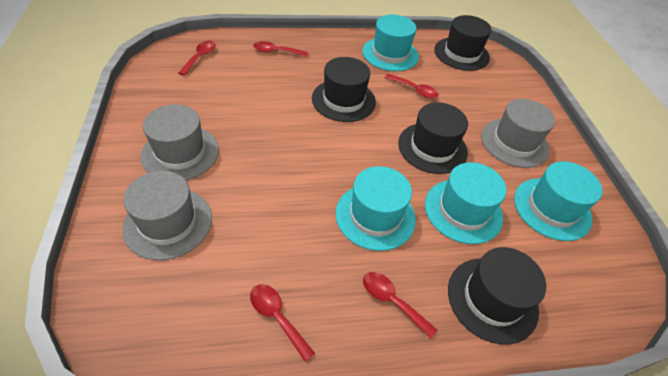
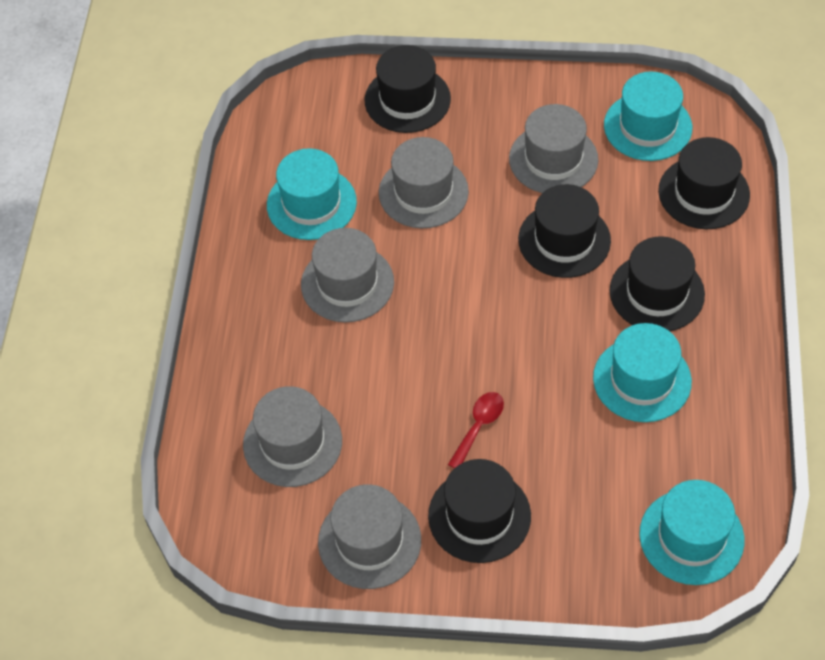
black hat: 4 -> 5
grey hat: 3 -> 5
red spoon: 5 -> 1

